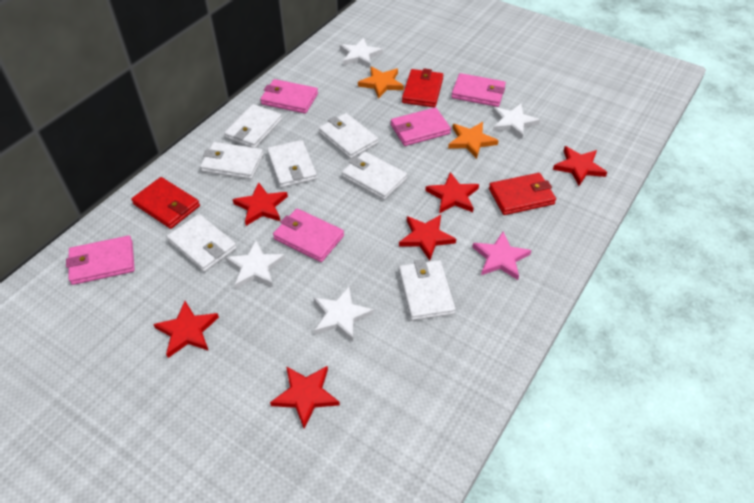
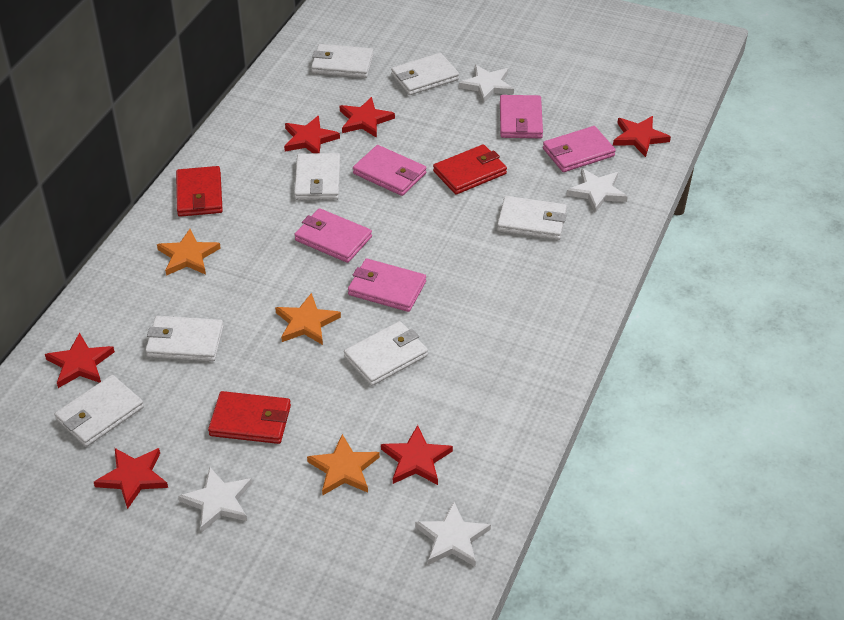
orange star: 2 -> 3
pink star: 1 -> 0

